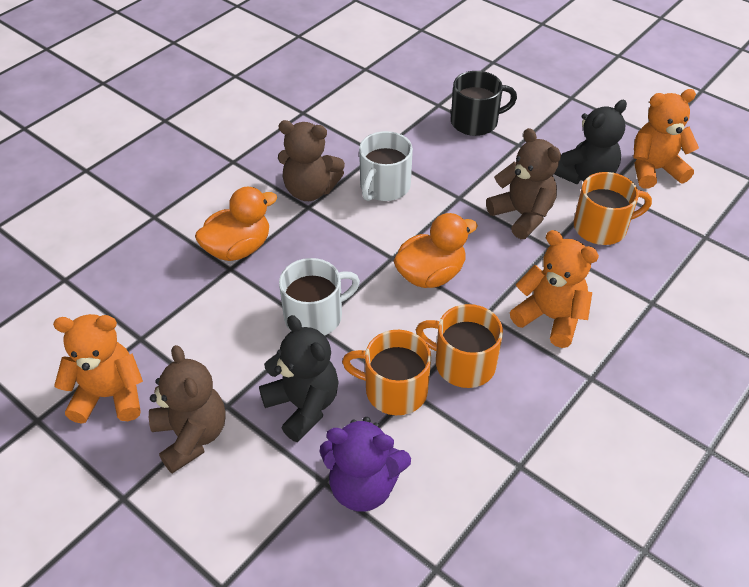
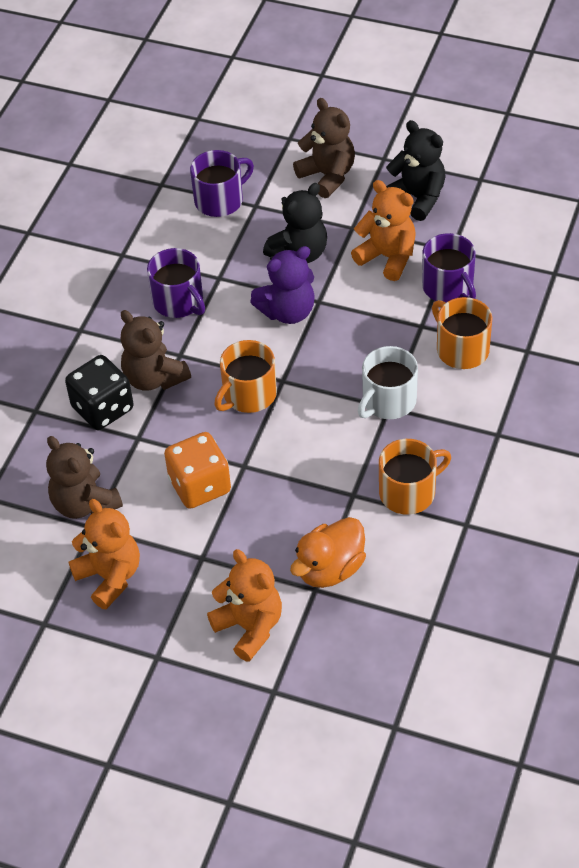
black dice: 0 -> 1
black mug: 1 -> 0
orange dice: 0 -> 1
orange duck: 2 -> 1
purple mug: 0 -> 3
white mug: 2 -> 1

